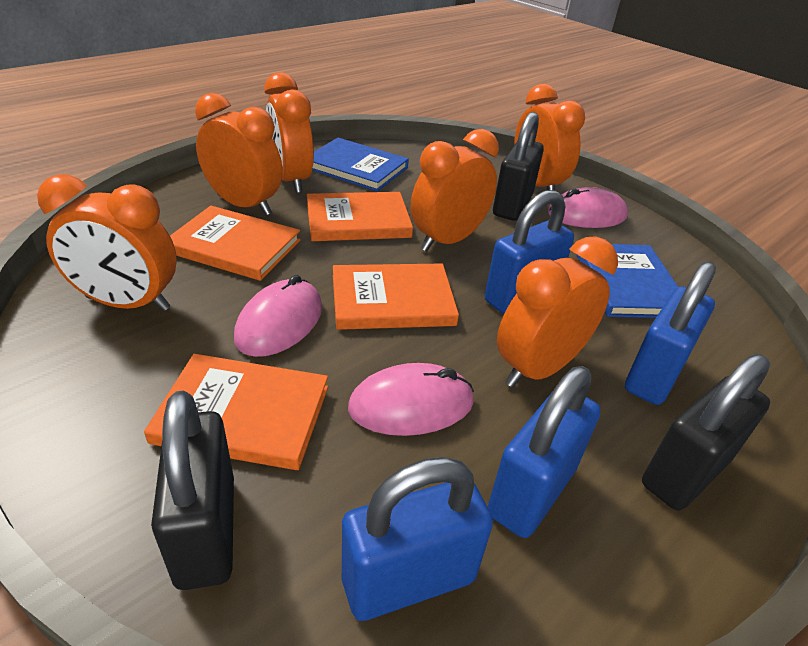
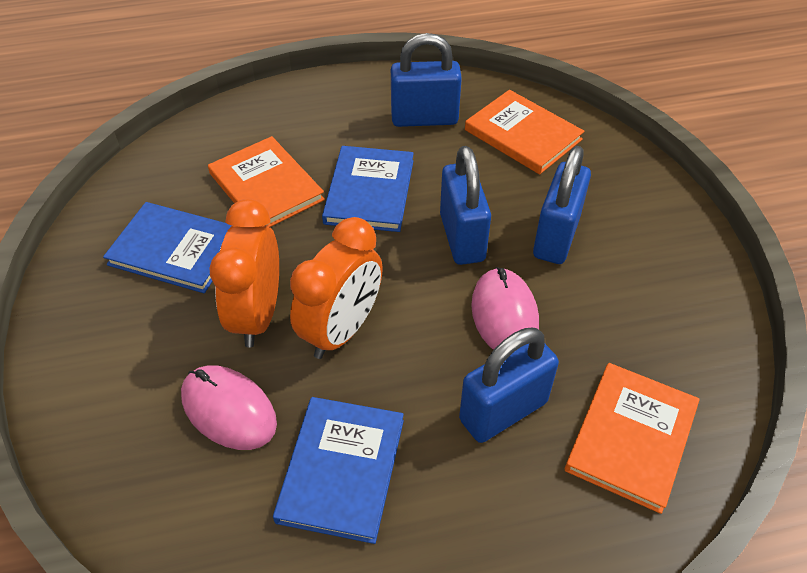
black padlock: 3 -> 0
blue book: 2 -> 3
orange book: 4 -> 3
orange clock: 6 -> 2
pink mouse: 3 -> 2

